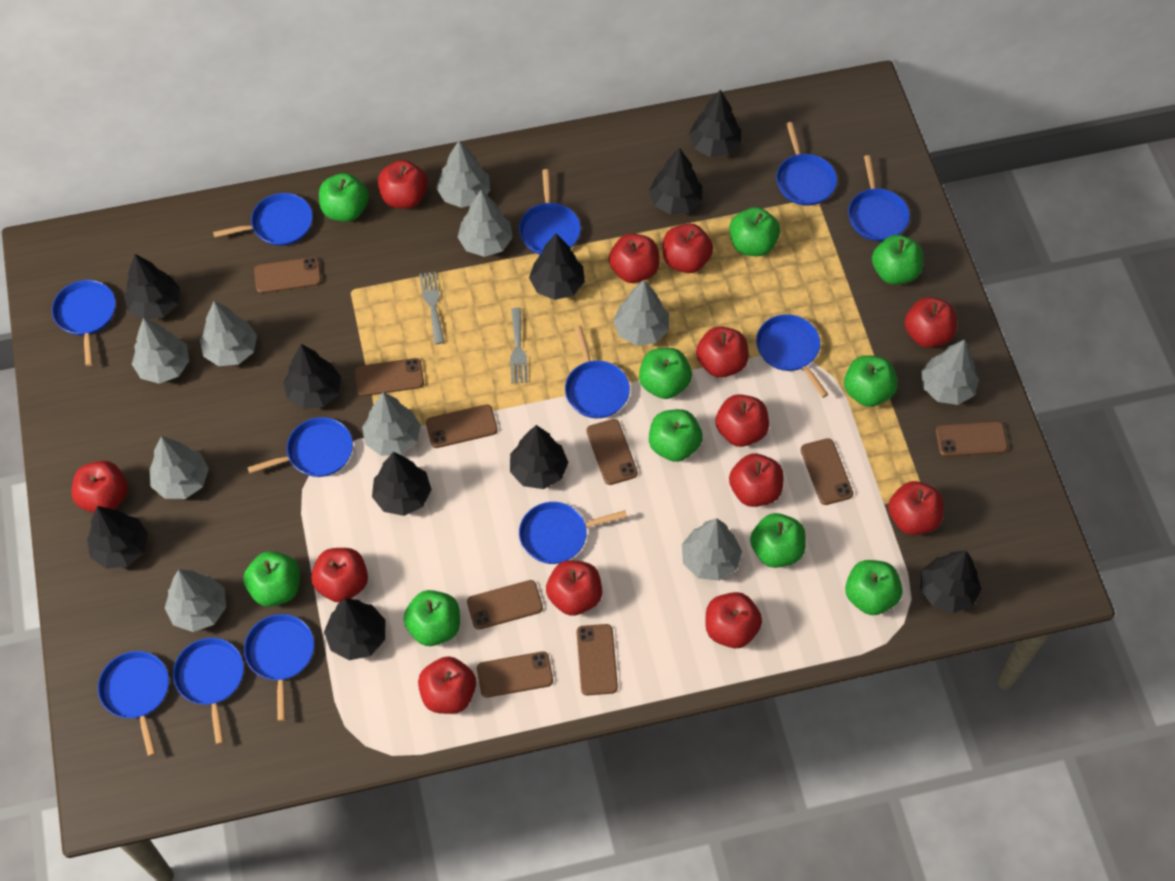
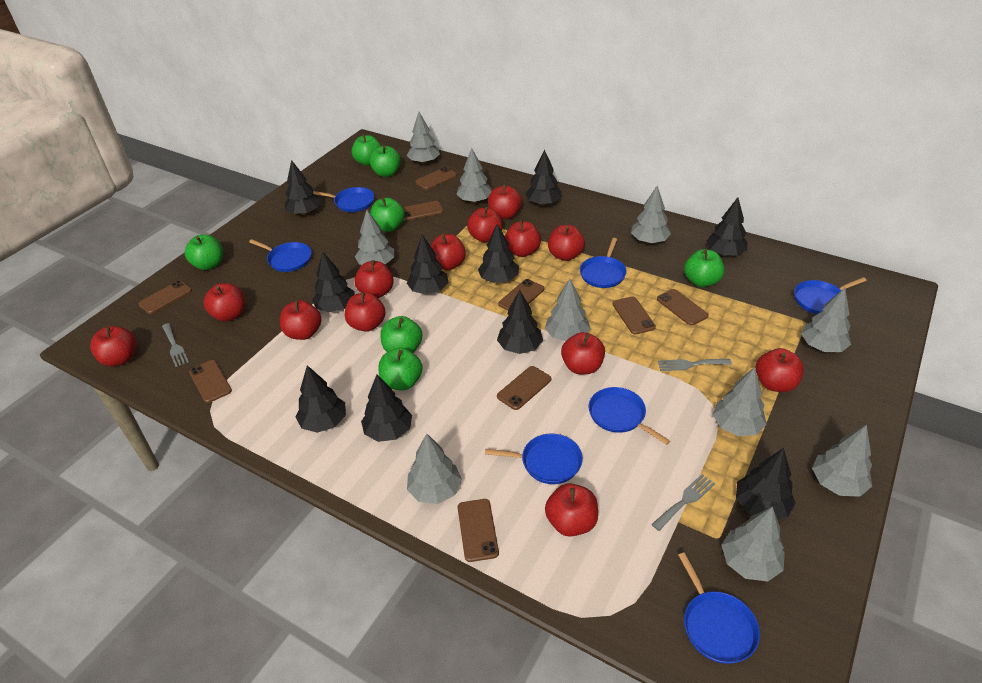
blue pan: 12 -> 7
green apple: 10 -> 7
grey fork: 2 -> 3

